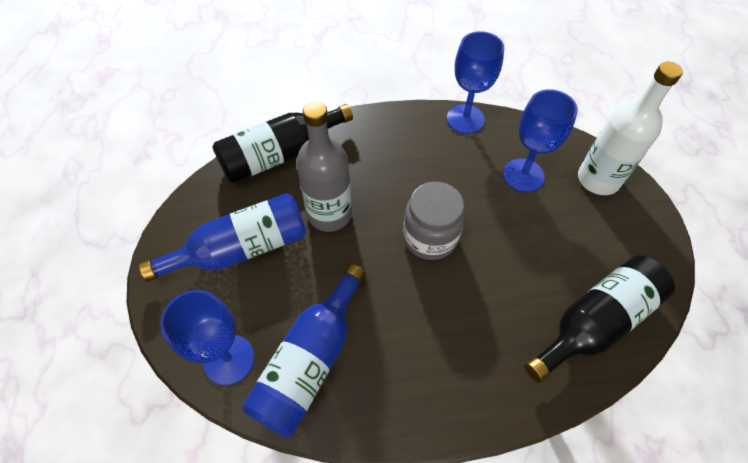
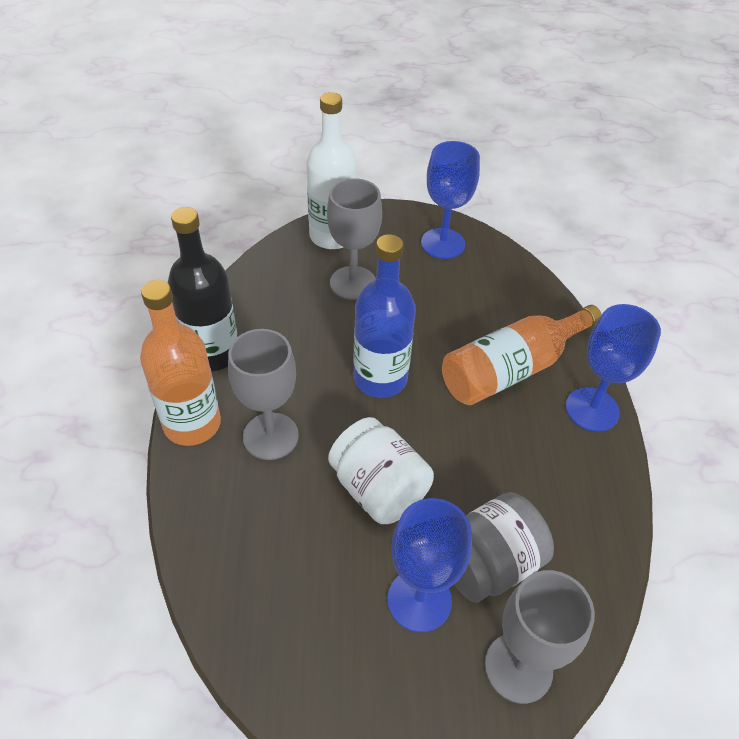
black bottle: 2 -> 1
blue bottle: 2 -> 1
grey bottle: 1 -> 0
grey goblet: 0 -> 3
orange bottle: 0 -> 2
white jar: 0 -> 1

